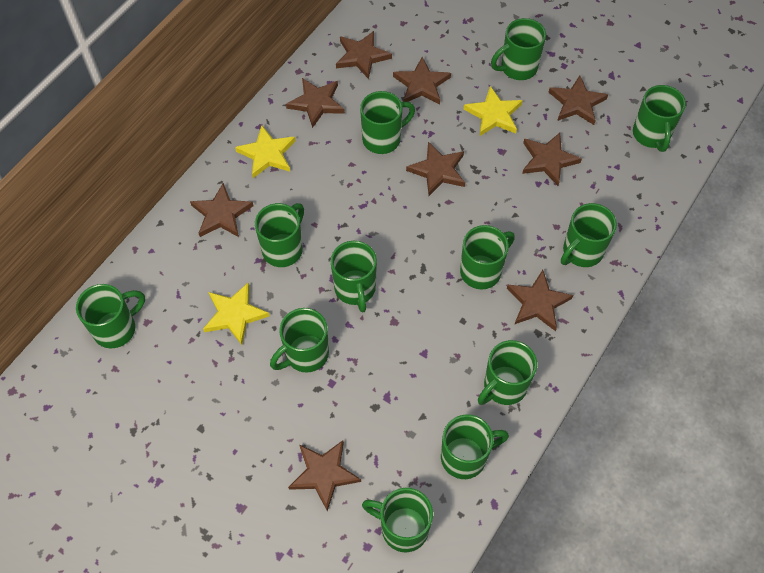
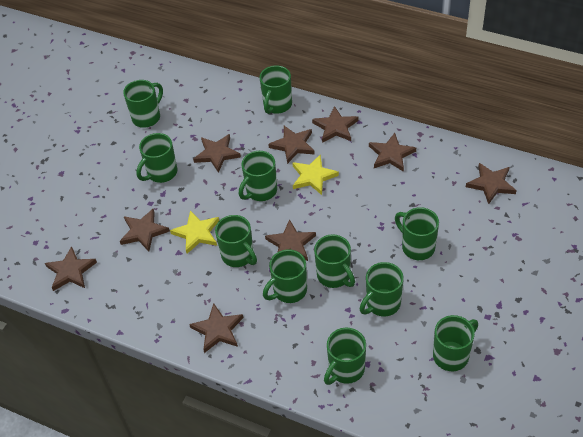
green mug: 12 -> 11
yellow star: 3 -> 2

